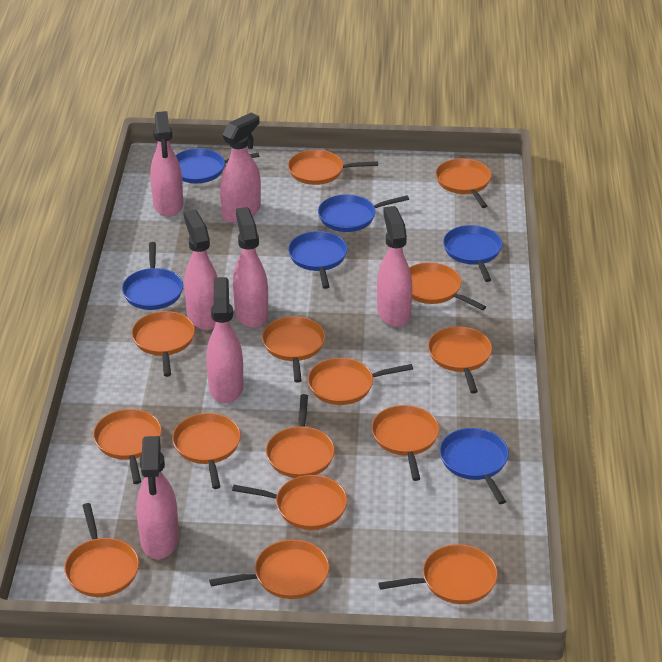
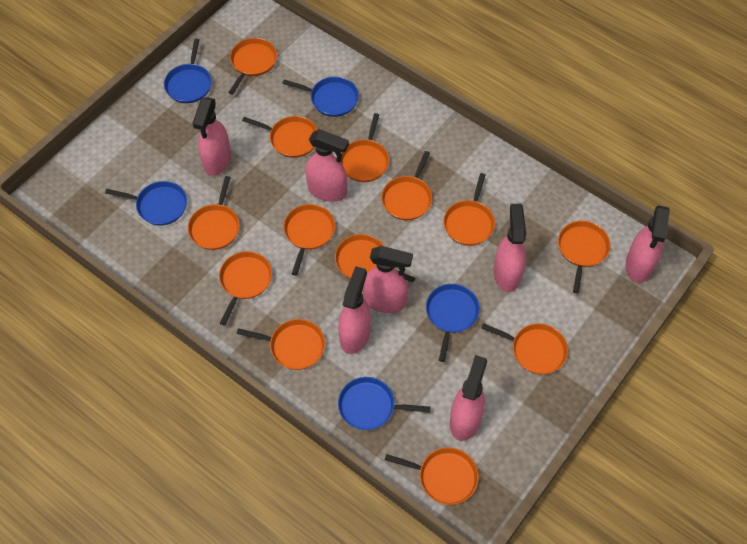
blue pan: 6 -> 5
orange pan: 15 -> 13

